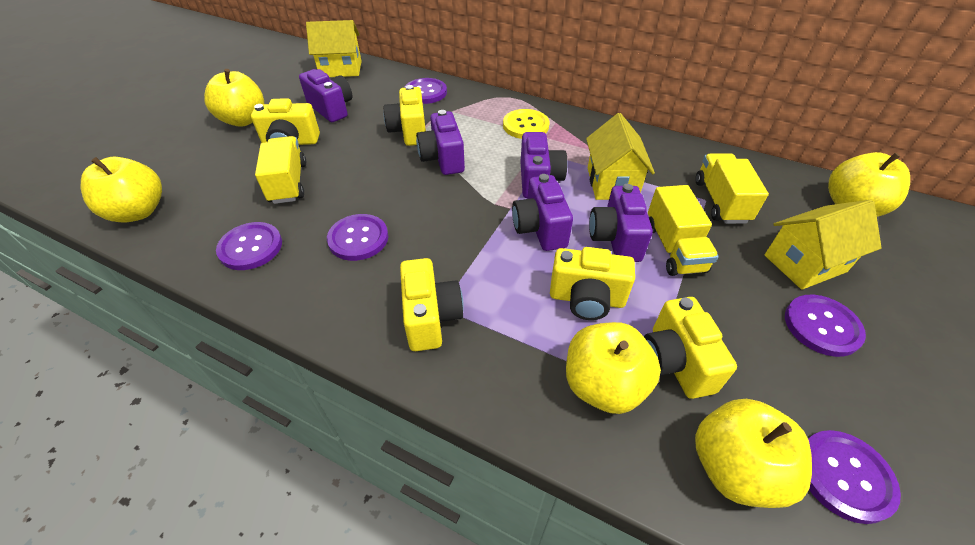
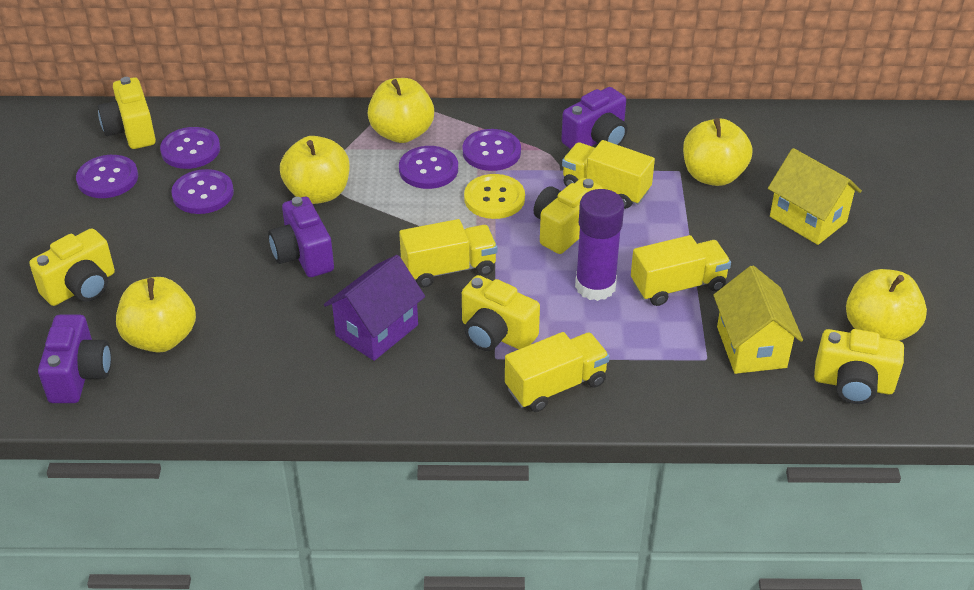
purple camera: 5 -> 3
purple glue stick: 0 -> 1
purple house: 0 -> 1
yellow house: 3 -> 2
yellow truck: 3 -> 4

